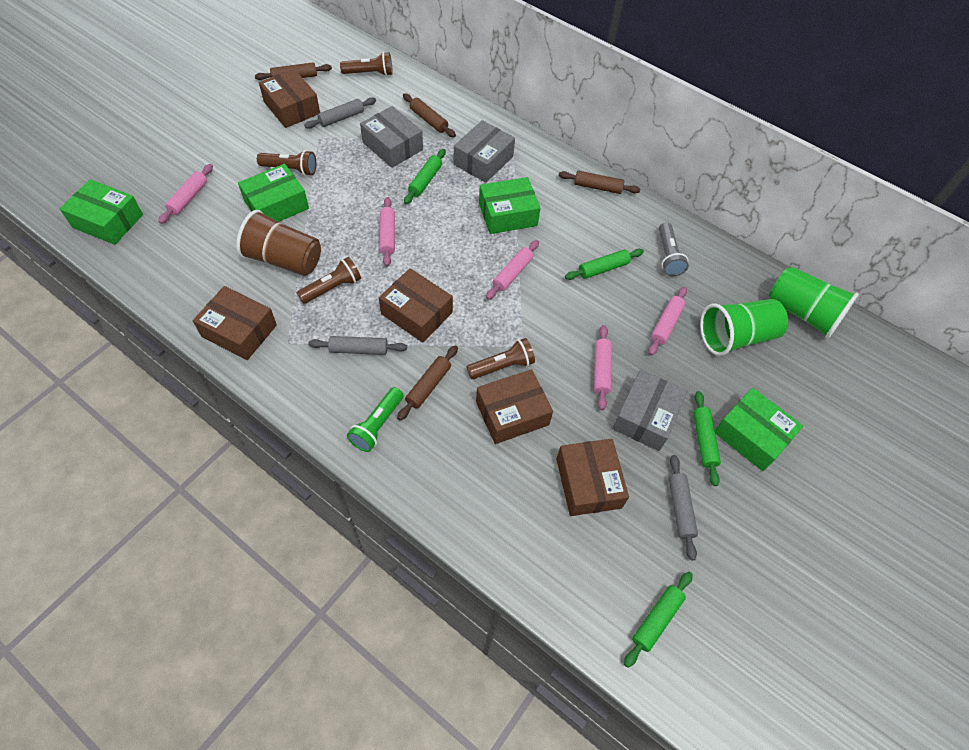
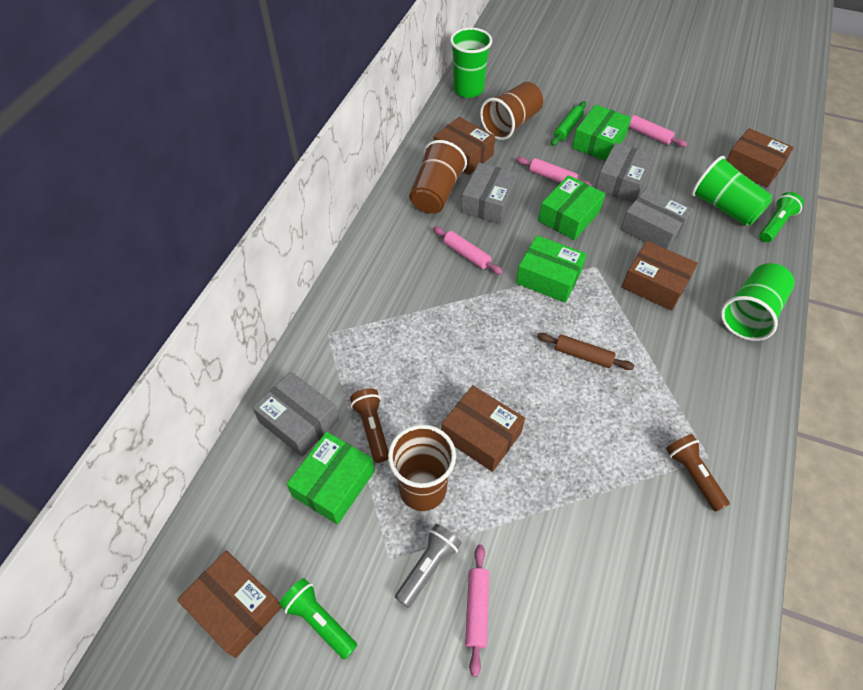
brown cup: 1 -> 3
brown flashlight: 4 -> 2
brown rolling pin: 4 -> 1
green cup: 2 -> 3
green flashlight: 1 -> 2
green rolling pin: 4 -> 1
grey box: 3 -> 4
grey rolling pin: 3 -> 0
pink rolling pin: 5 -> 4

